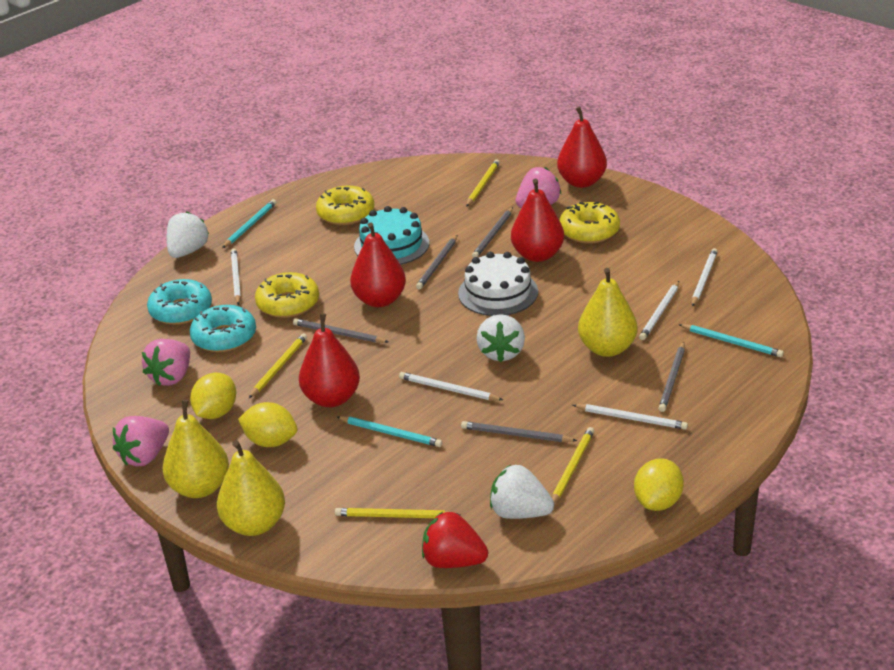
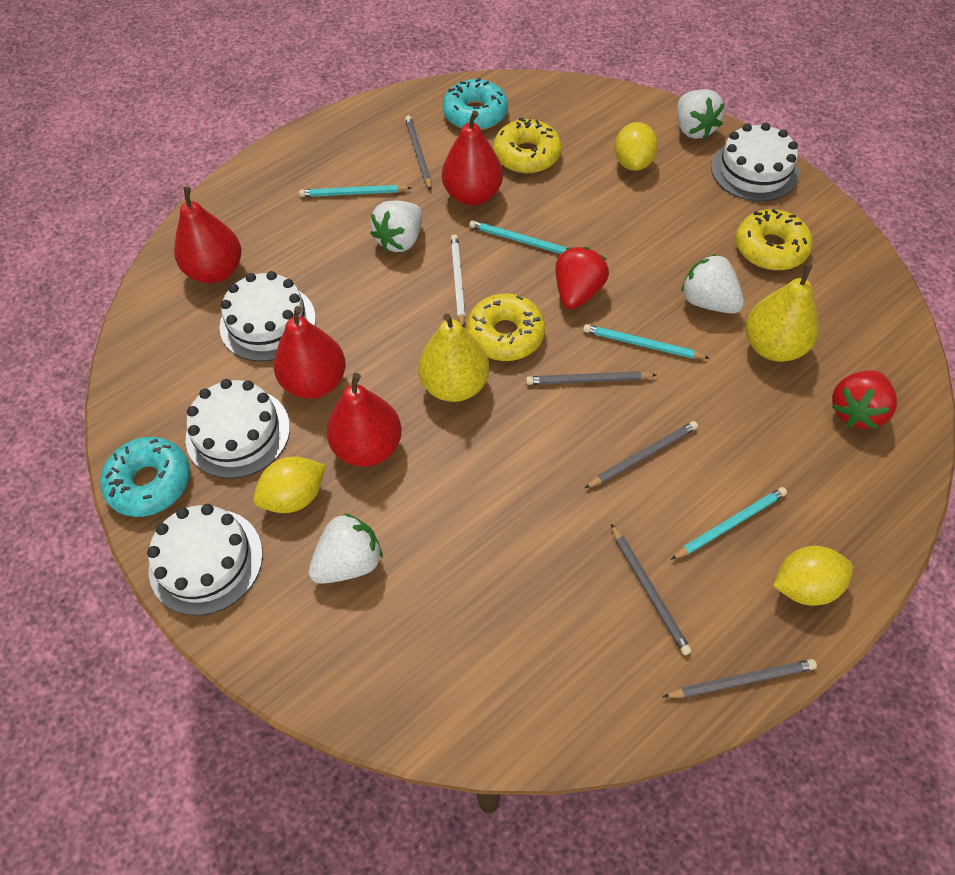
pink strawberry: 3 -> 0
red strawberry: 1 -> 2
turquoise cake: 1 -> 0
turquoise pencil: 3 -> 4
white cake: 1 -> 4
white pencil: 5 -> 1
white strawberry: 3 -> 4
yellow pear: 3 -> 2
yellow pencil: 4 -> 0

